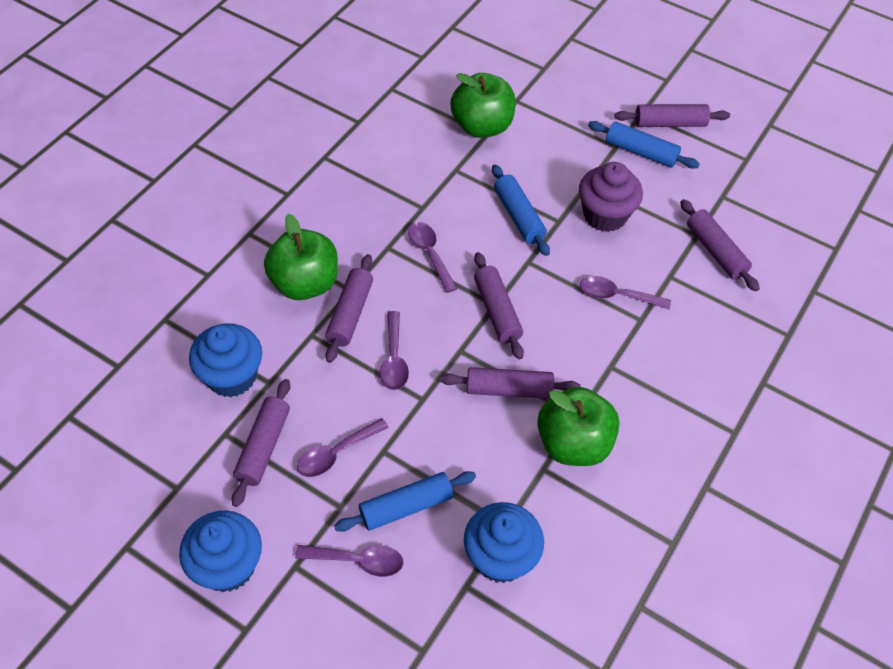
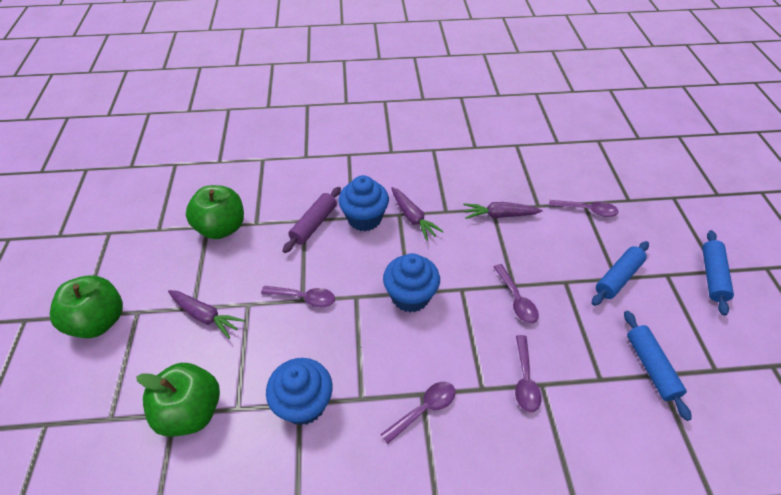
purple carrot: 0 -> 3
purple cupcake: 1 -> 0
purple rolling pin: 6 -> 1

